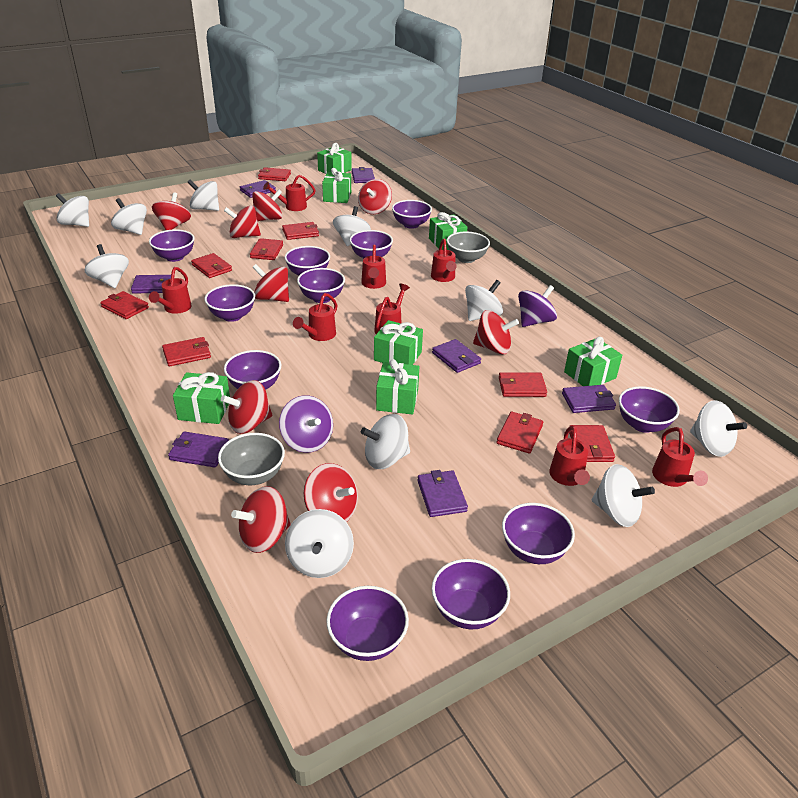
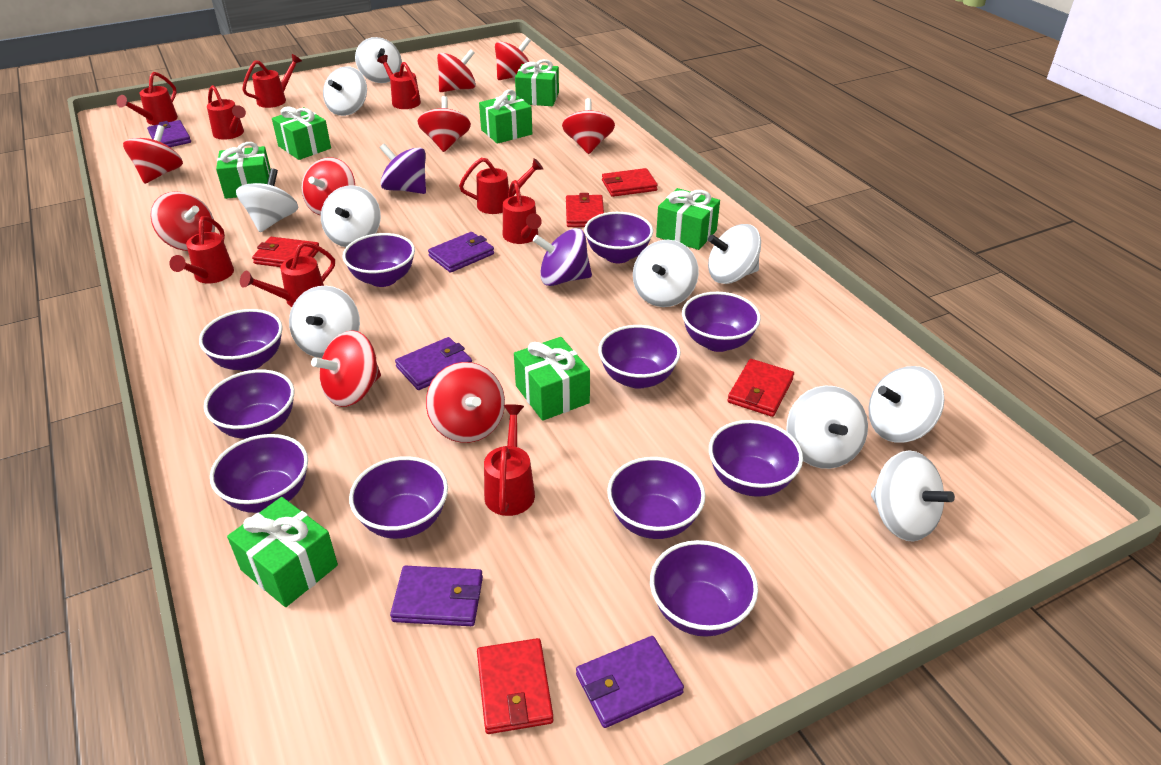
grey bowl: 2 -> 0
purple wallet: 7 -> 5
red wallet: 9 -> 5
red watering can: 8 -> 9

